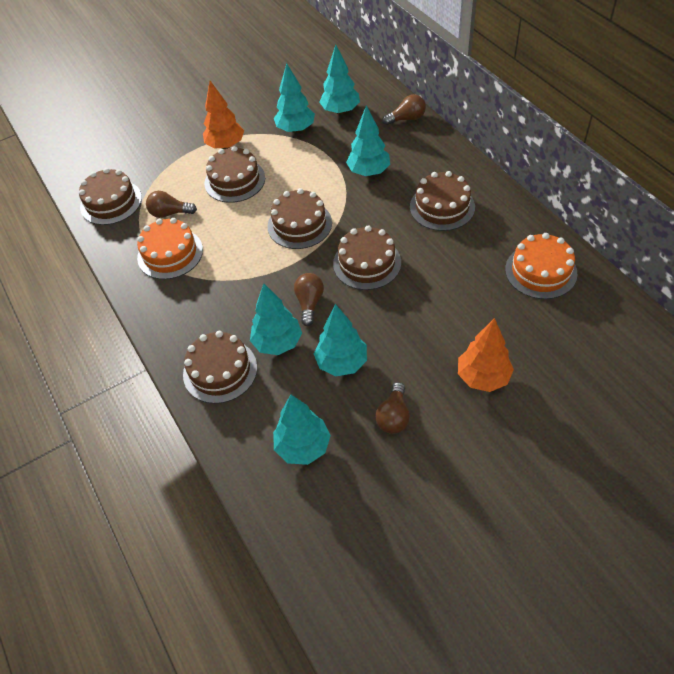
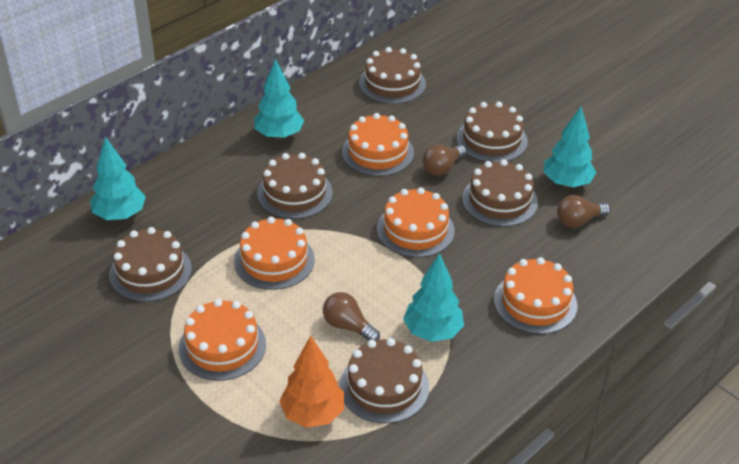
brown light bulb: 4 -> 3
orange cake: 2 -> 5
orange tree: 2 -> 1
turquoise tree: 6 -> 4

